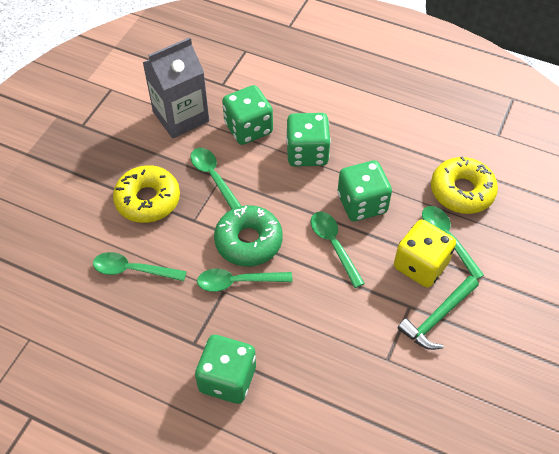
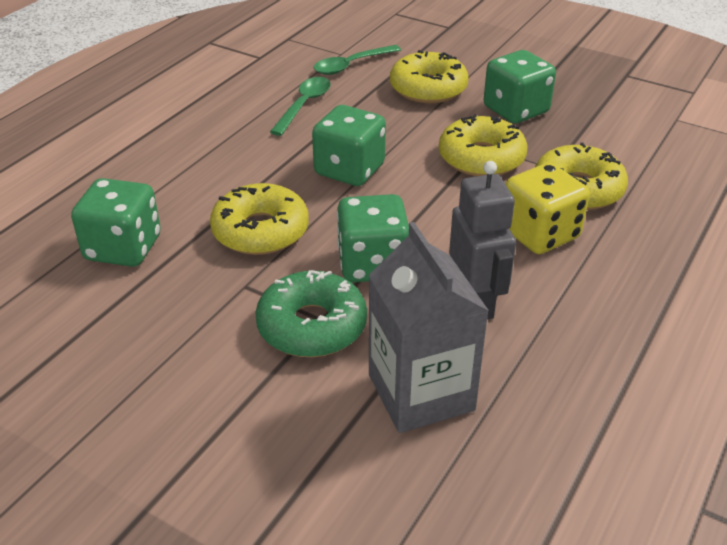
green hammer: 1 -> 0
green spoon: 5 -> 2
grey robot: 0 -> 1
yellow donut: 2 -> 4

